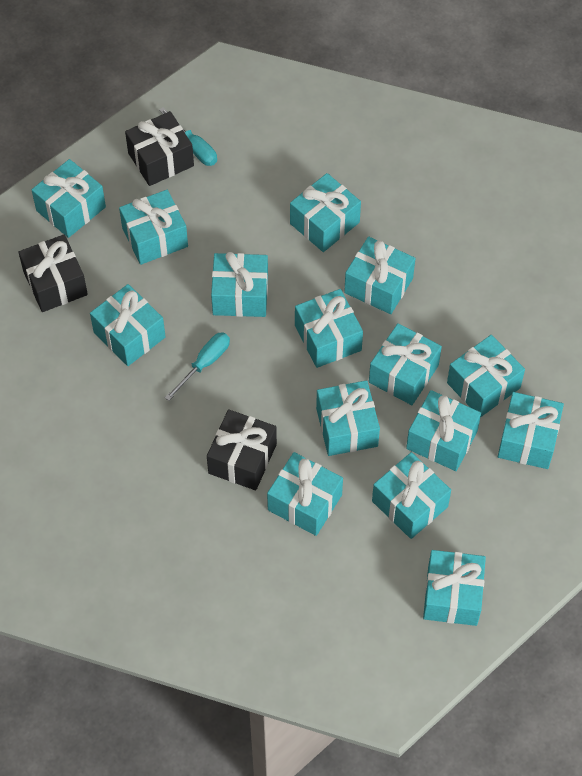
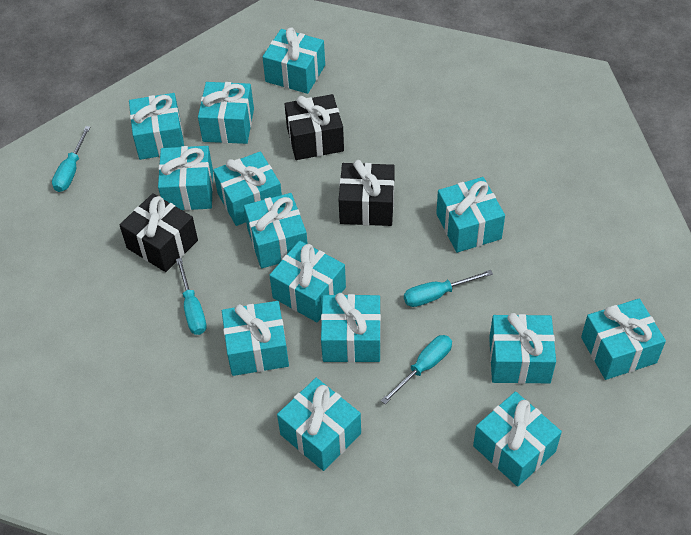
turquoise gift: 15 -> 14
turquoise screwdriver: 2 -> 4

